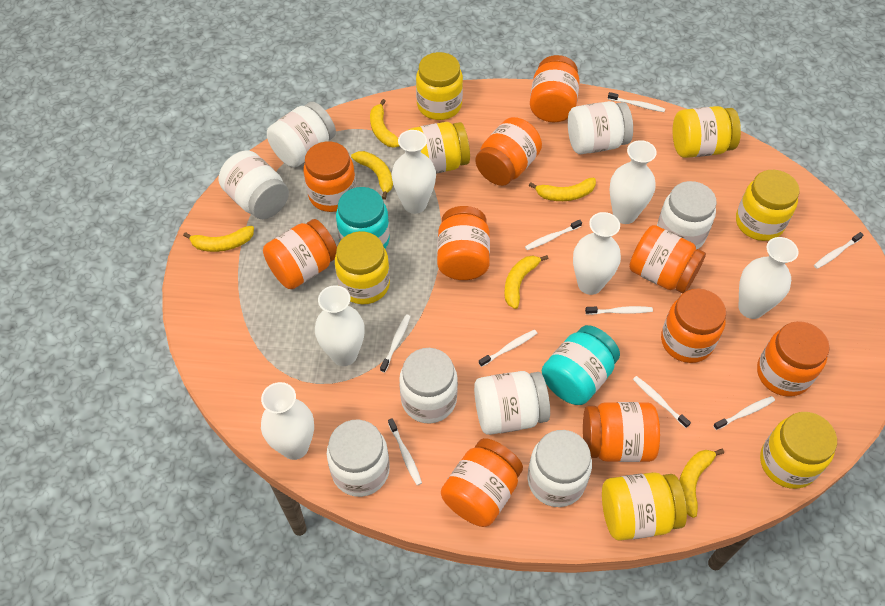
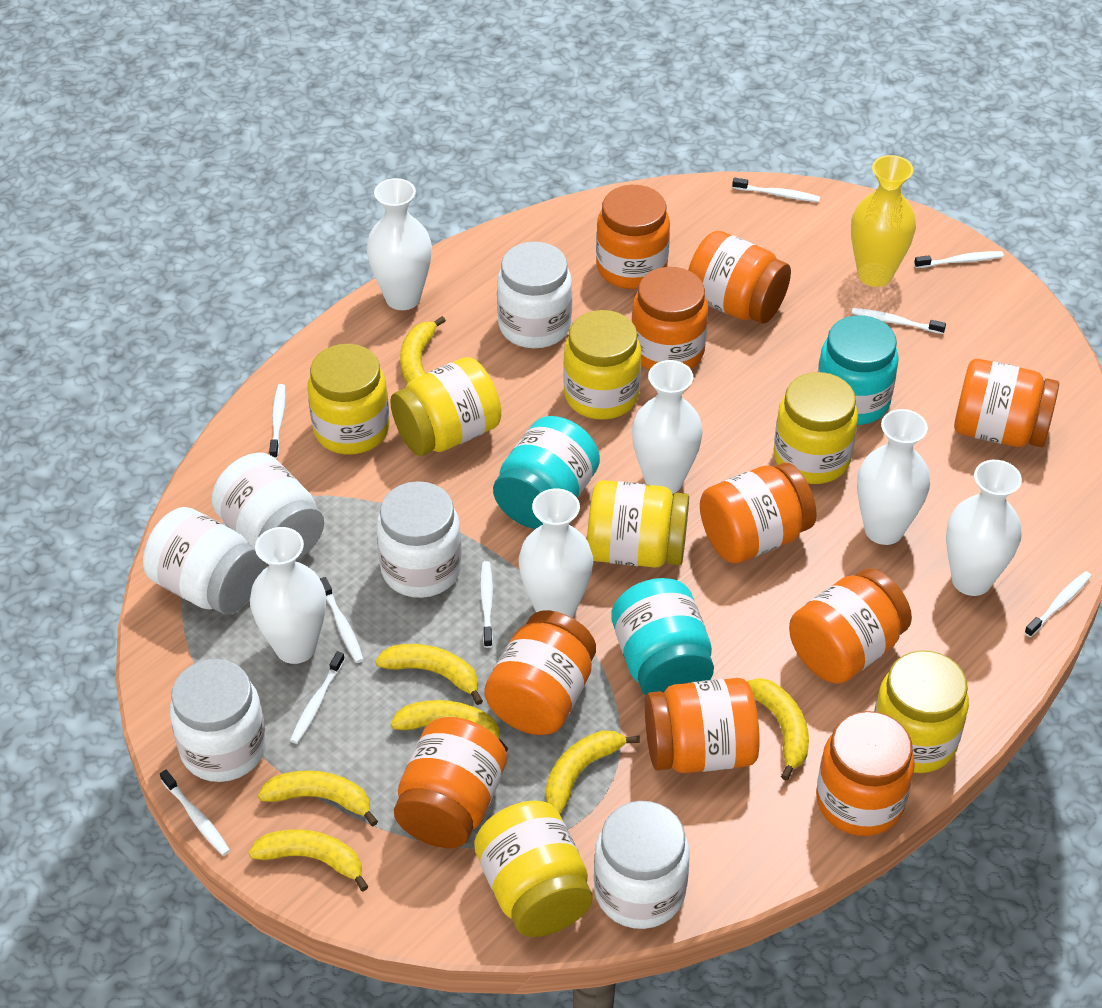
turquoise jar: 2 -> 3
white jar: 8 -> 6
yellow banana: 6 -> 7
yellow vase: 0 -> 1

